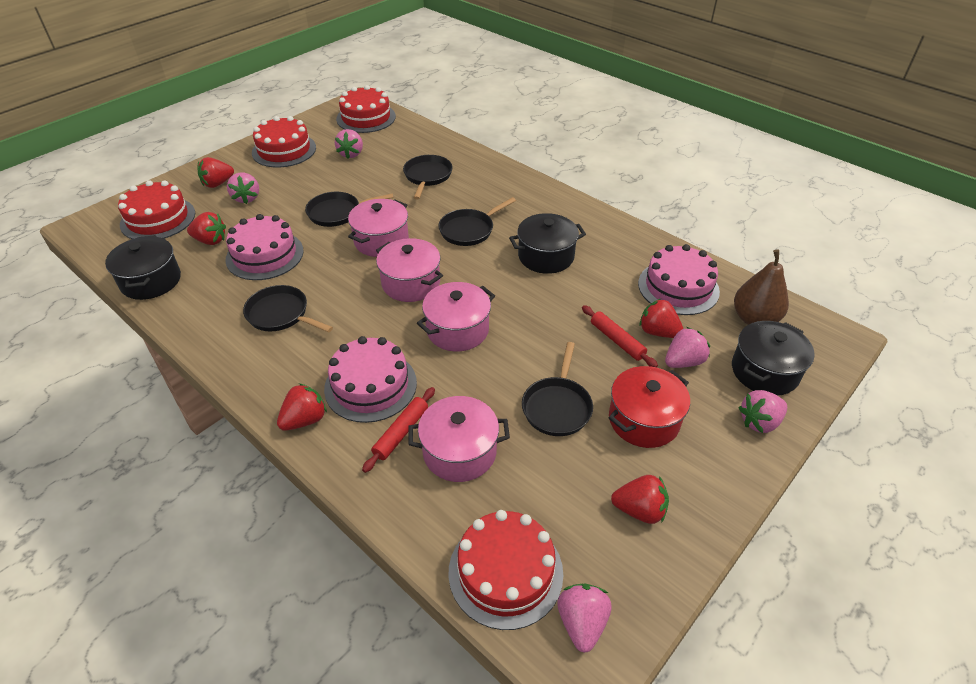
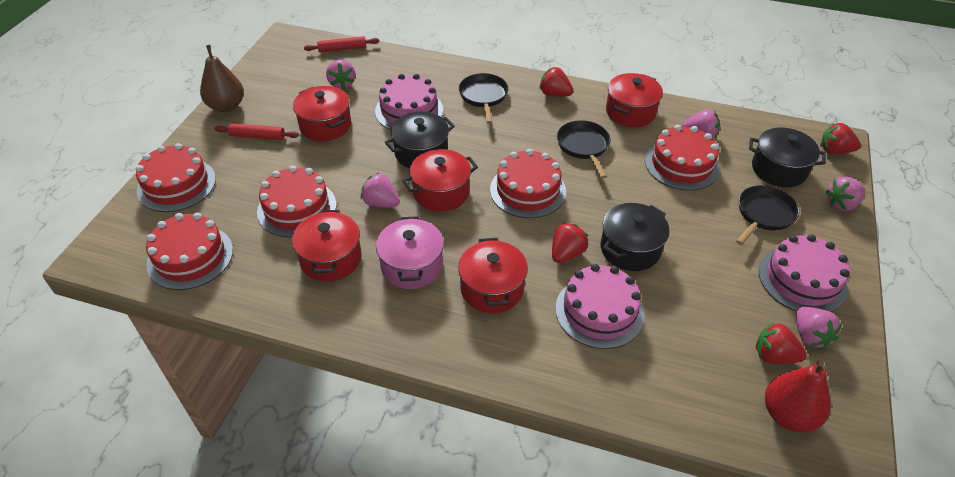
black pan: 5 -> 3
pink pot: 4 -> 1
red cake: 4 -> 5
red pear: 0 -> 1
red pot: 1 -> 5
red strawberry: 5 -> 4

